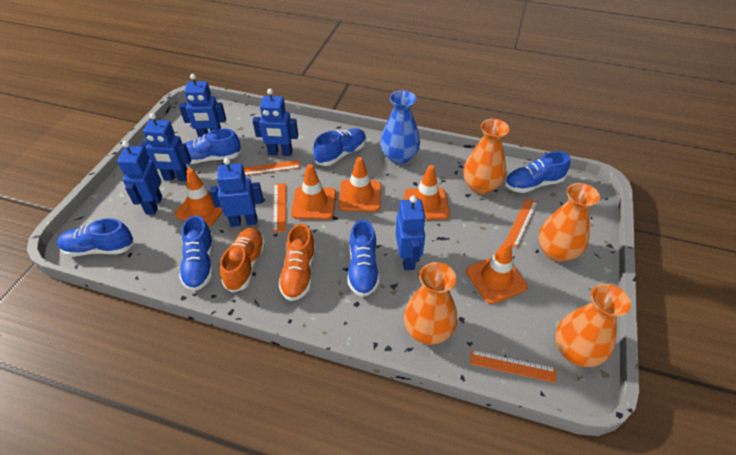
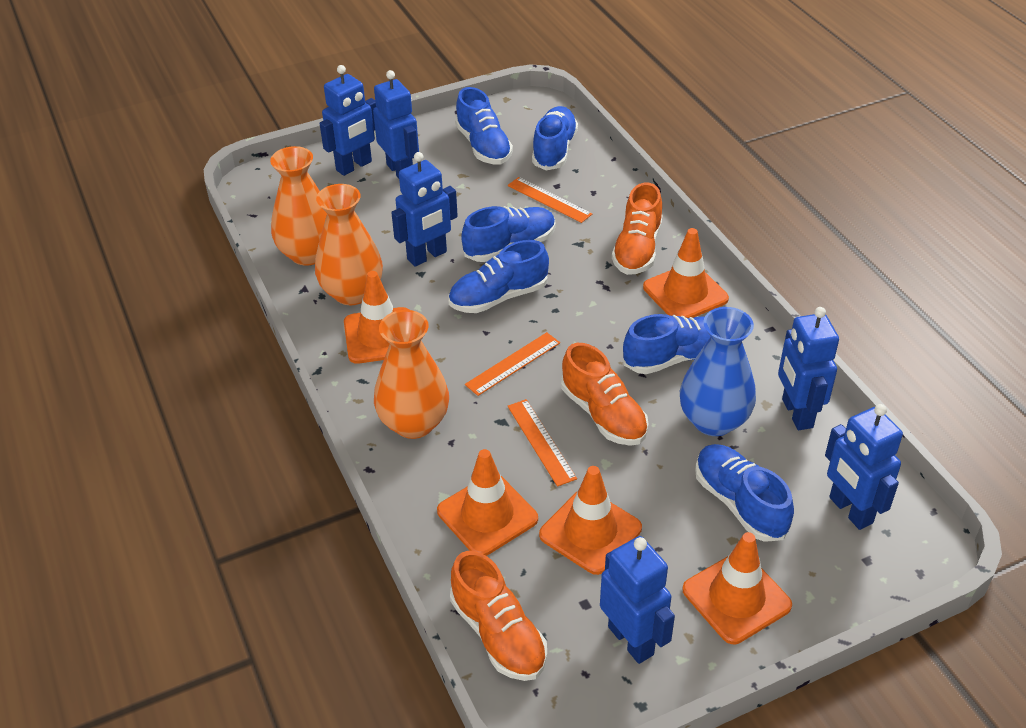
orange ruler: 4 -> 3
orange shoe: 2 -> 3
orange vase: 4 -> 3

